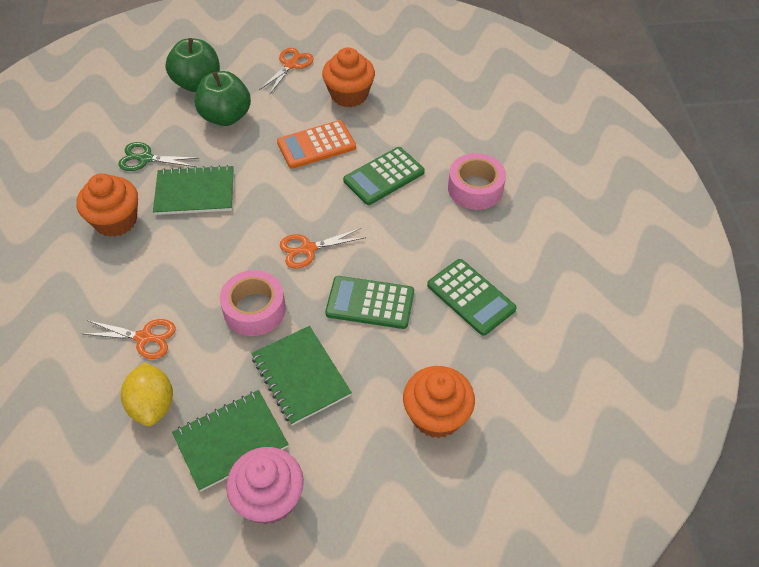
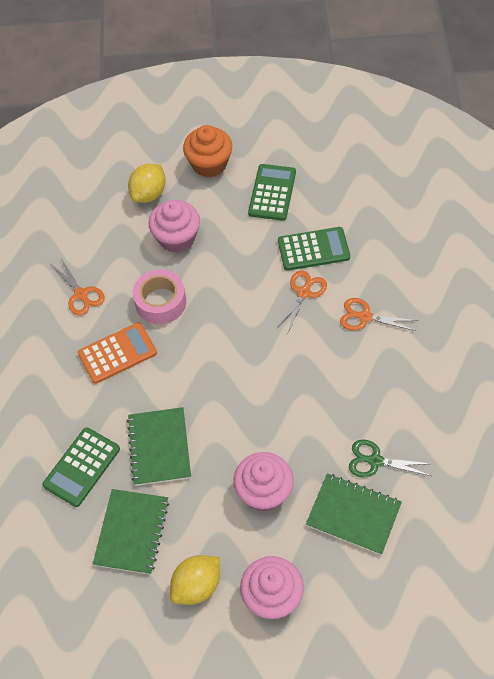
green apple: 2 -> 0
orange cupcake: 3 -> 1
pink cupcake: 1 -> 3
pink tape: 2 -> 1
yellow lemon: 1 -> 2

